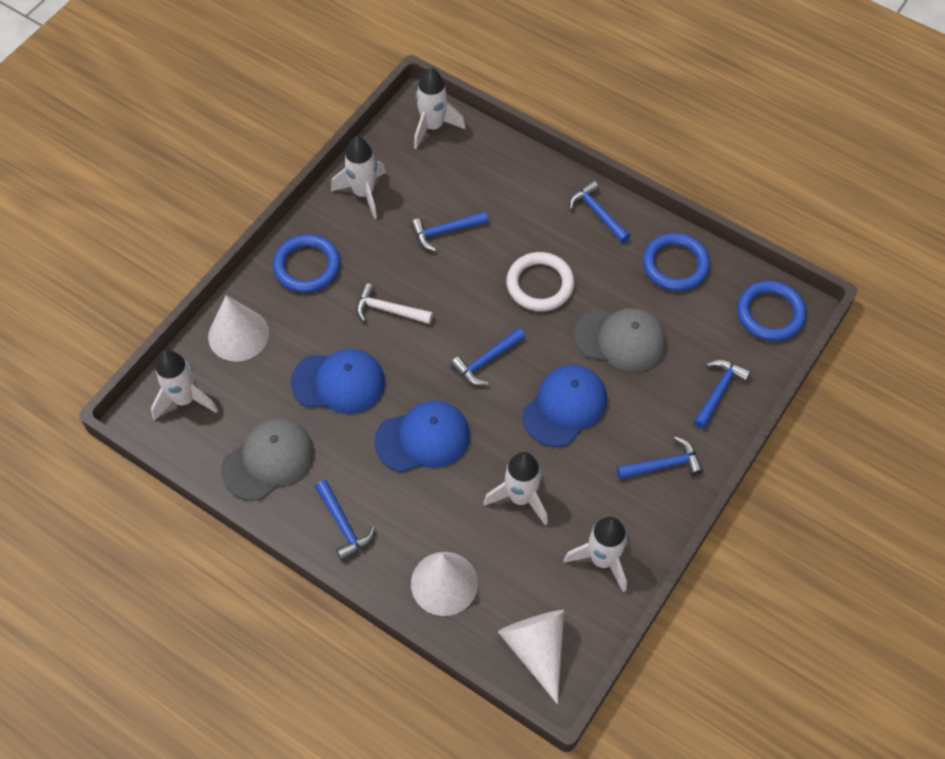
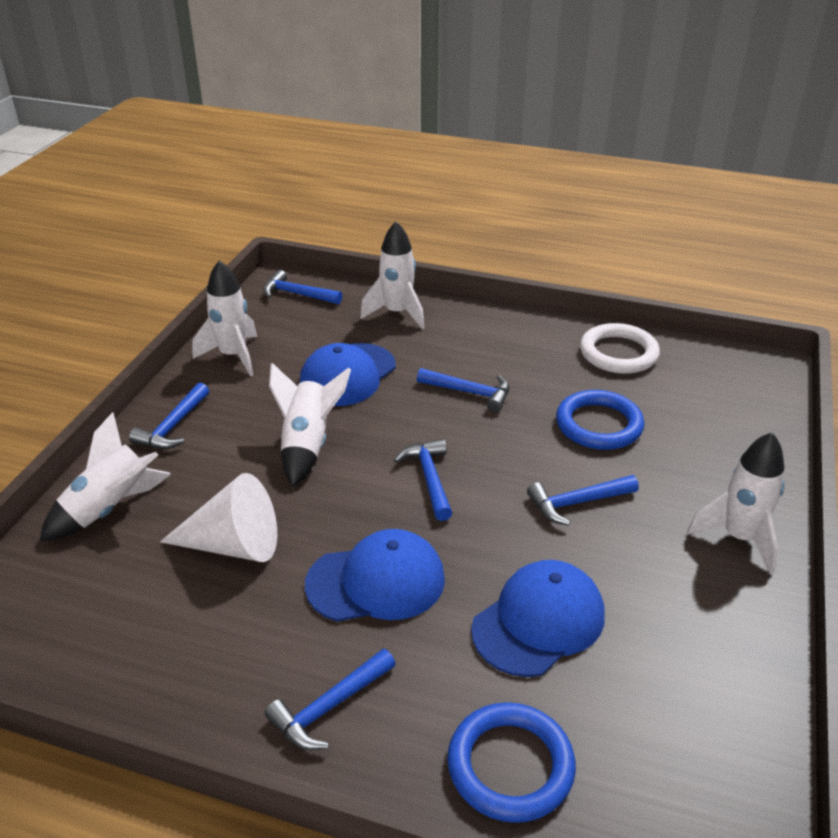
blue ring: 3 -> 2
grey cap: 2 -> 0
white cone: 3 -> 1
white hammer: 1 -> 0

